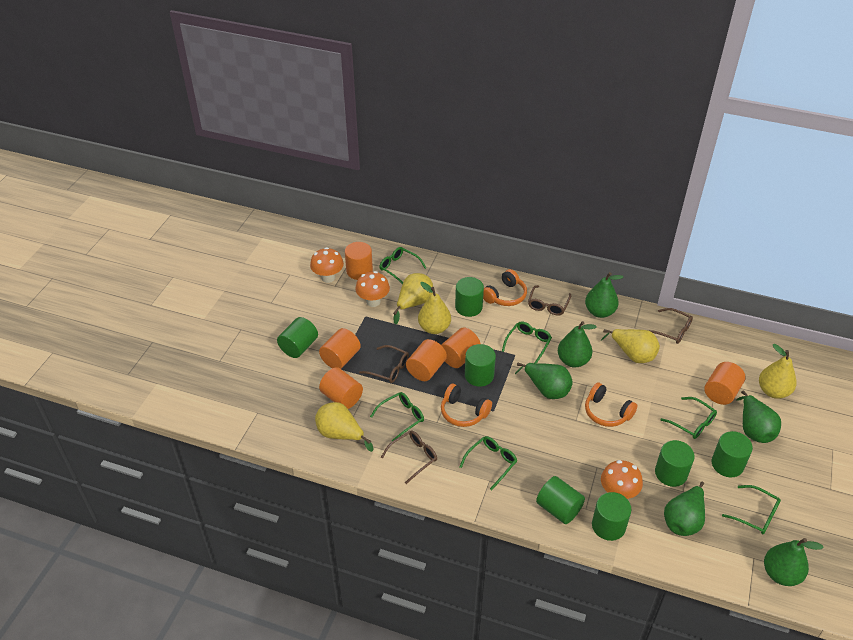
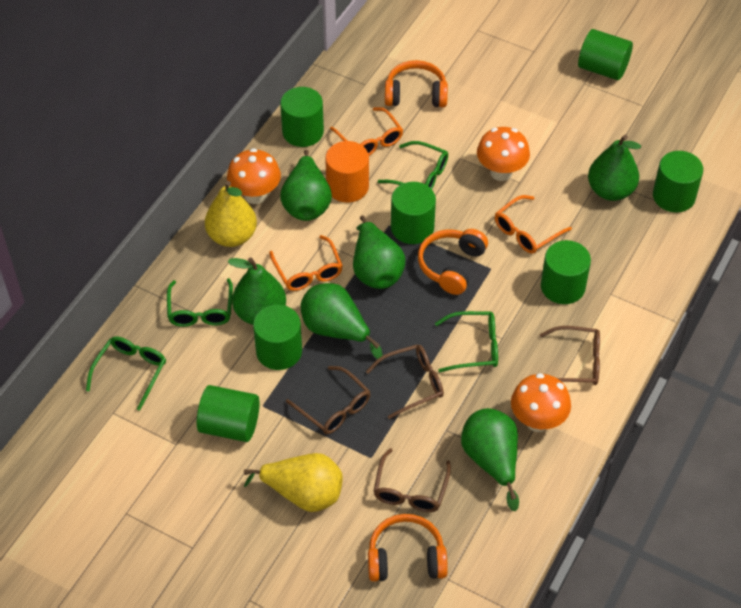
green glasses: 6 -> 4
orange cylinder: 6 -> 1
orange glasses: 0 -> 3
yellow pear: 5 -> 2

